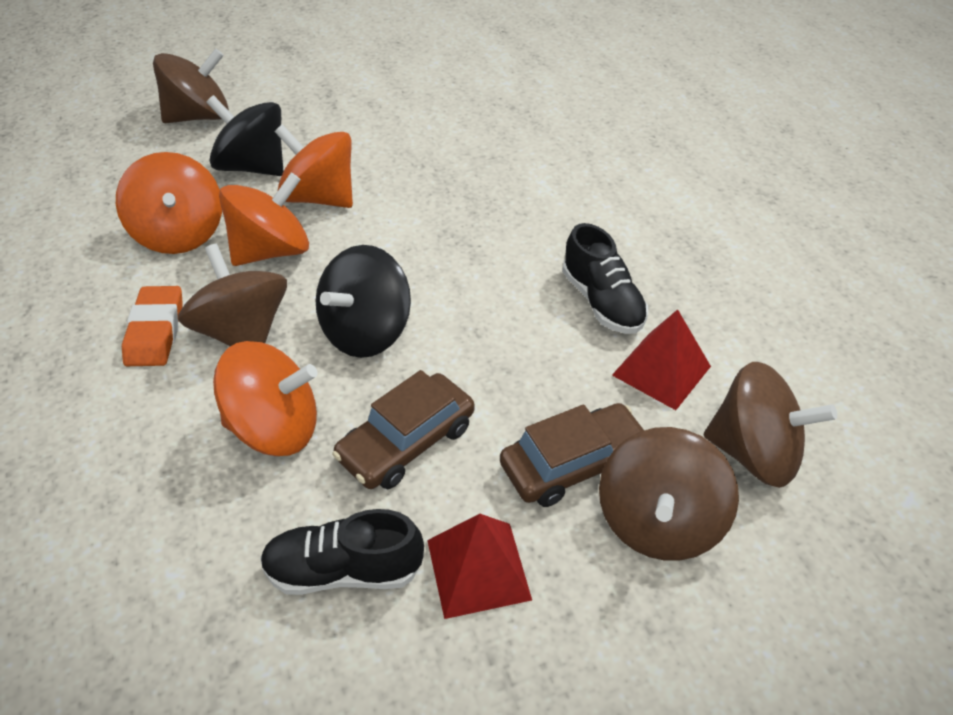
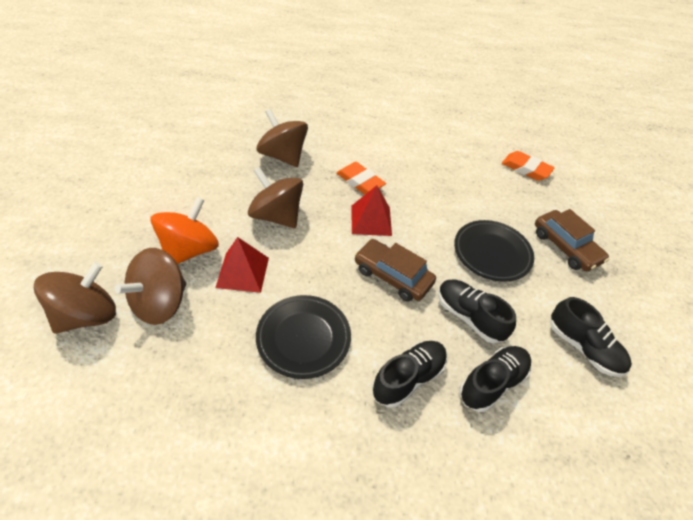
black plate: 0 -> 2
black shoe: 2 -> 4
black spinning top: 2 -> 0
orange eraser: 1 -> 2
orange spinning top: 4 -> 1

